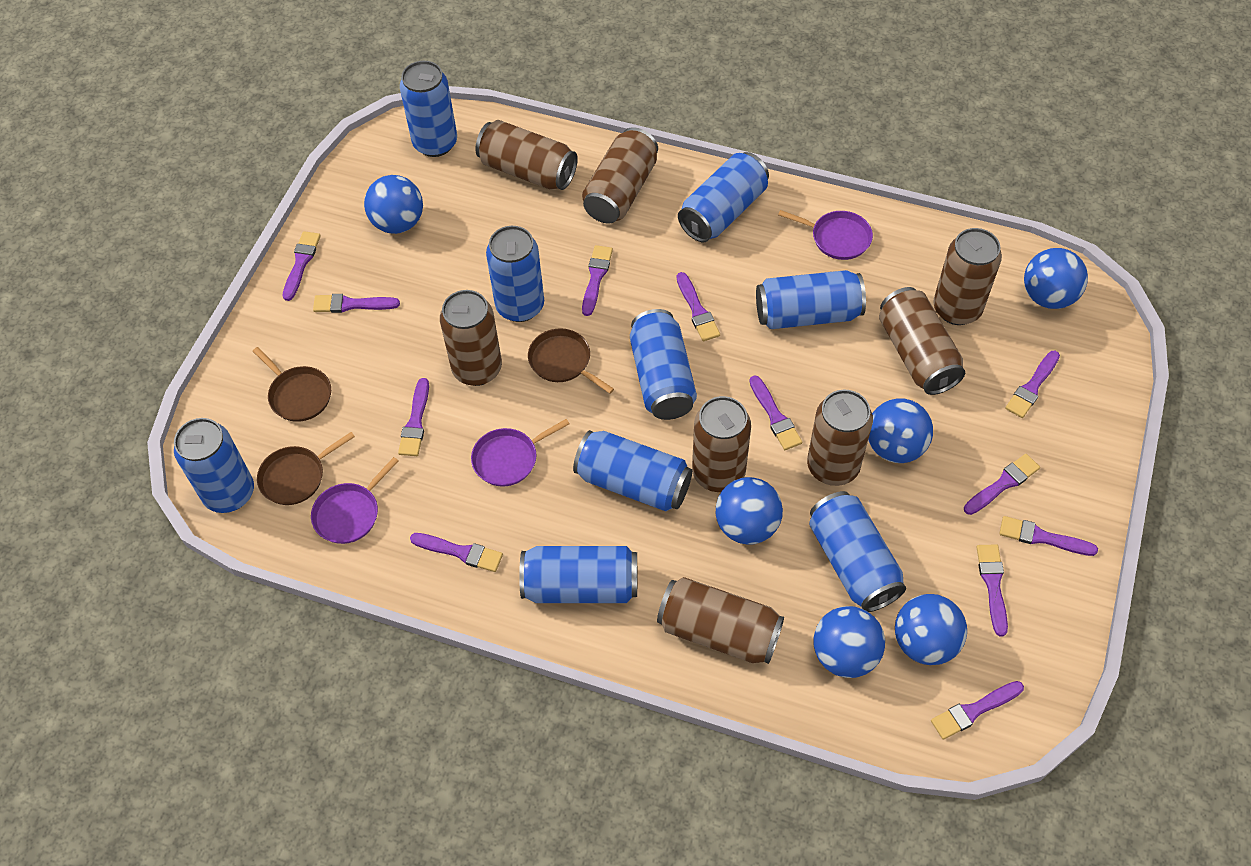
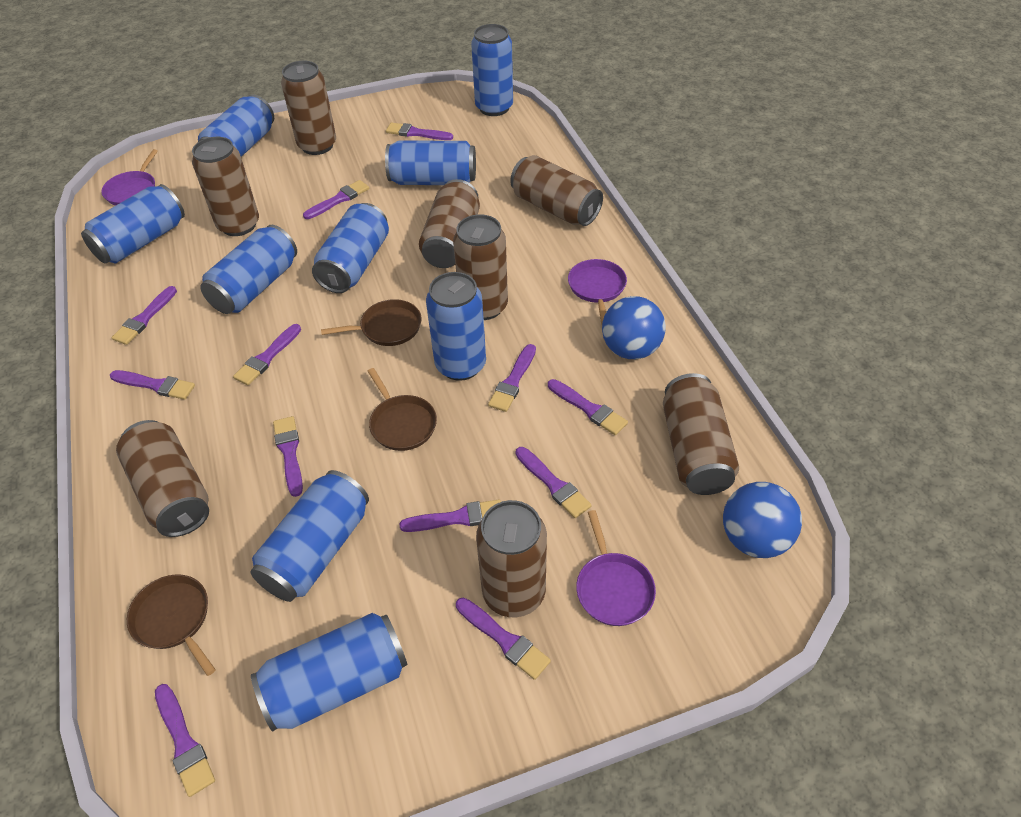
blue ball: 6 -> 2

